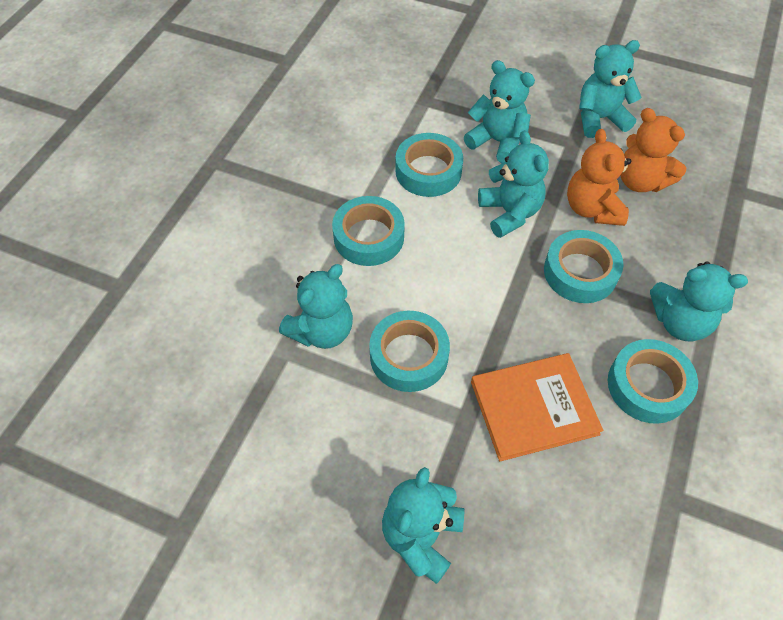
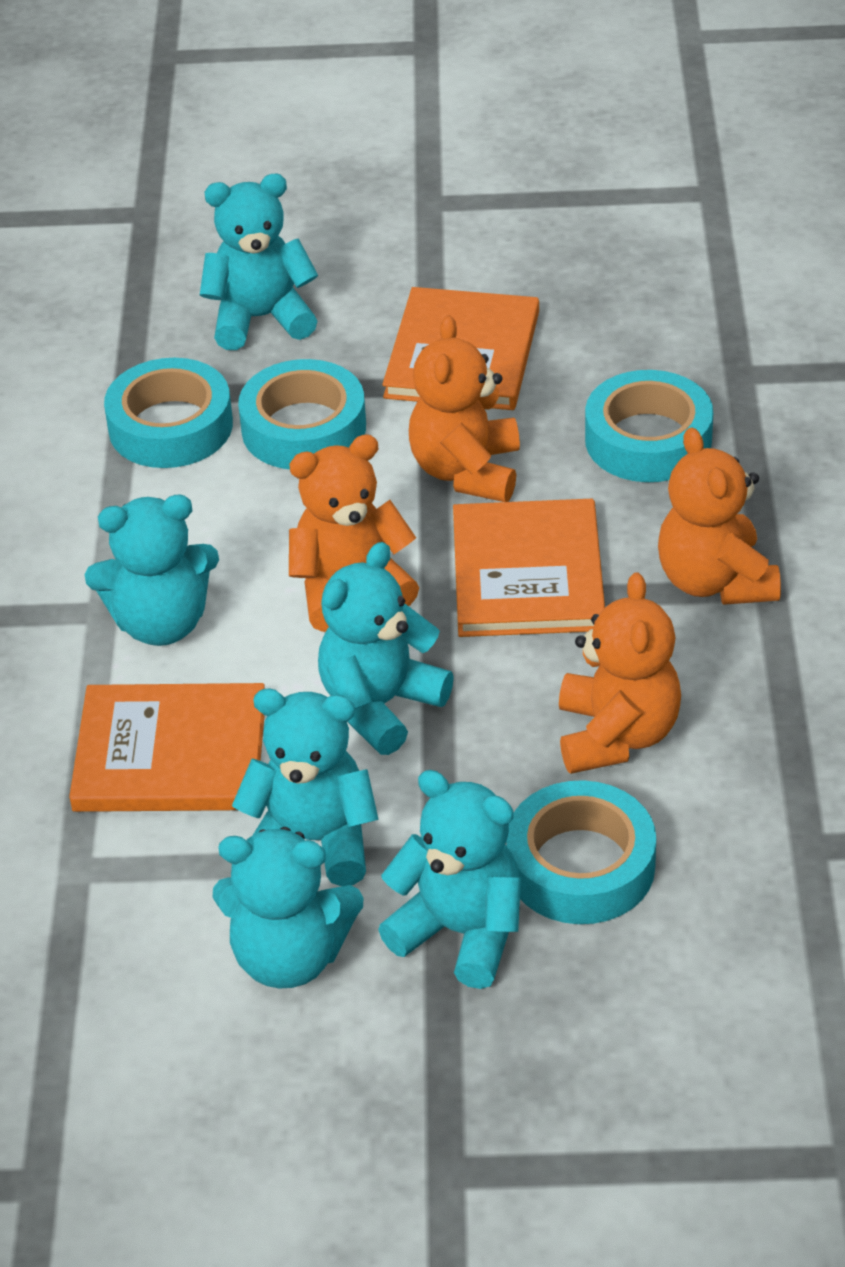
orange book: 1 -> 3
orange teddy bear: 2 -> 4
turquoise tape: 5 -> 4

